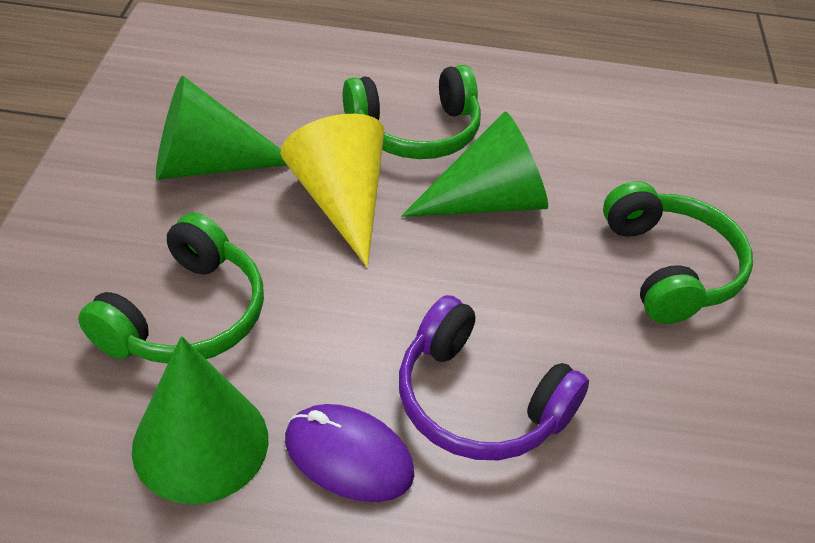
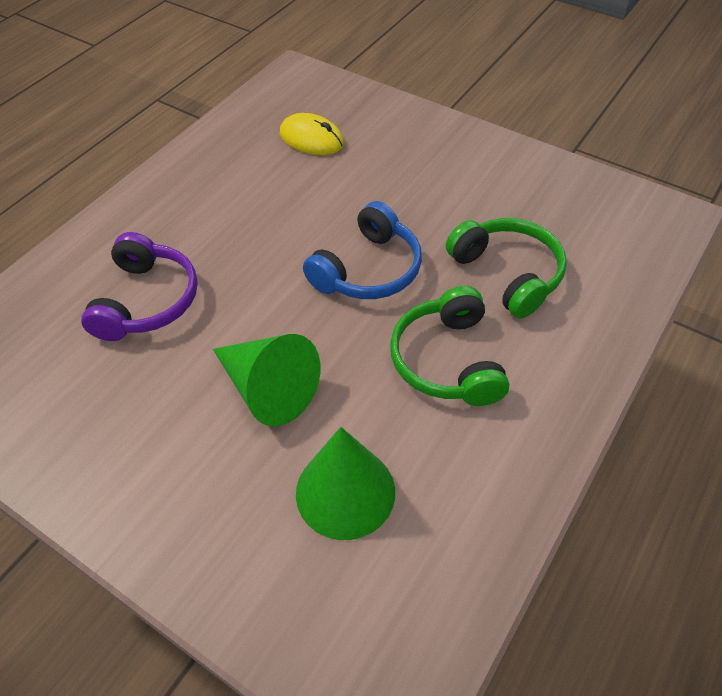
blue headphones: 0 -> 1
green cone: 3 -> 2
green headphones: 3 -> 2
purple mouse: 1 -> 0
yellow cone: 1 -> 0
yellow mouse: 0 -> 1

